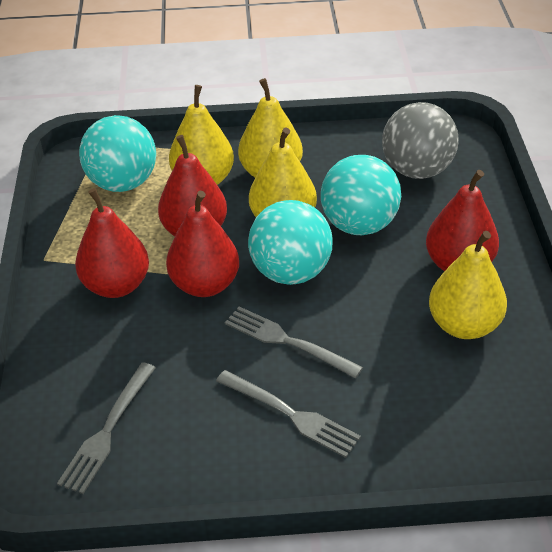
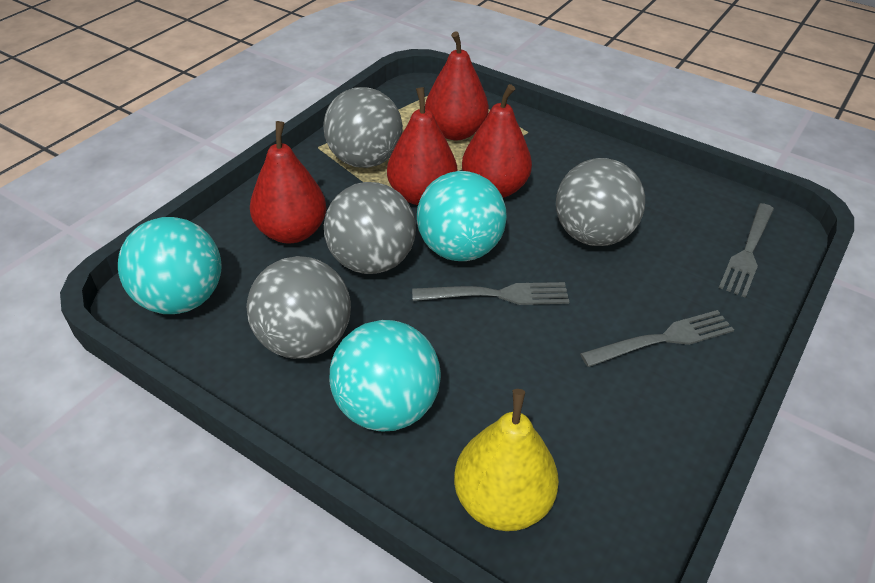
grey ball: 1 -> 4
yellow pear: 4 -> 1

